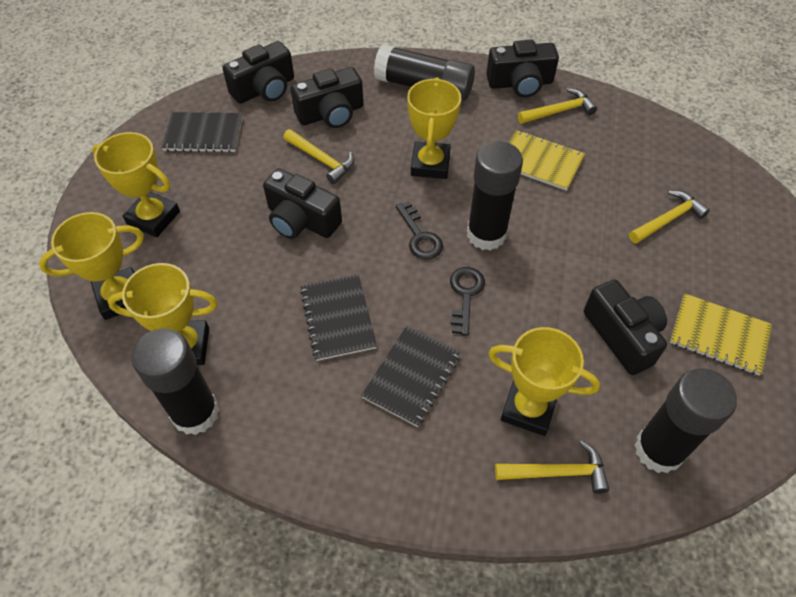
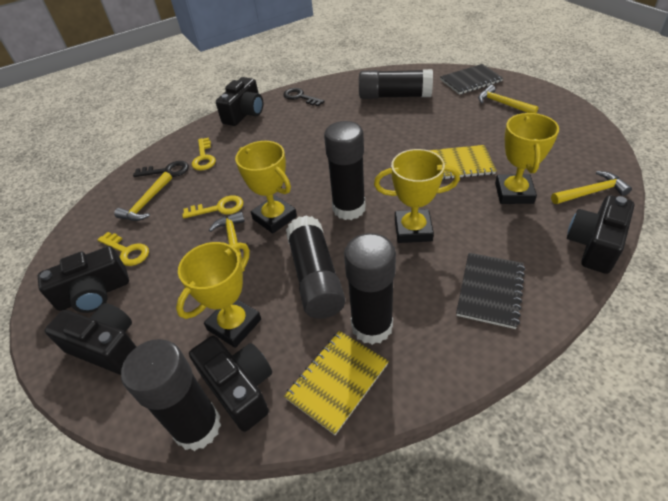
black glue stick: 4 -> 5
black notebook: 3 -> 2
yellow key: 0 -> 3
yellow trophy: 5 -> 4

